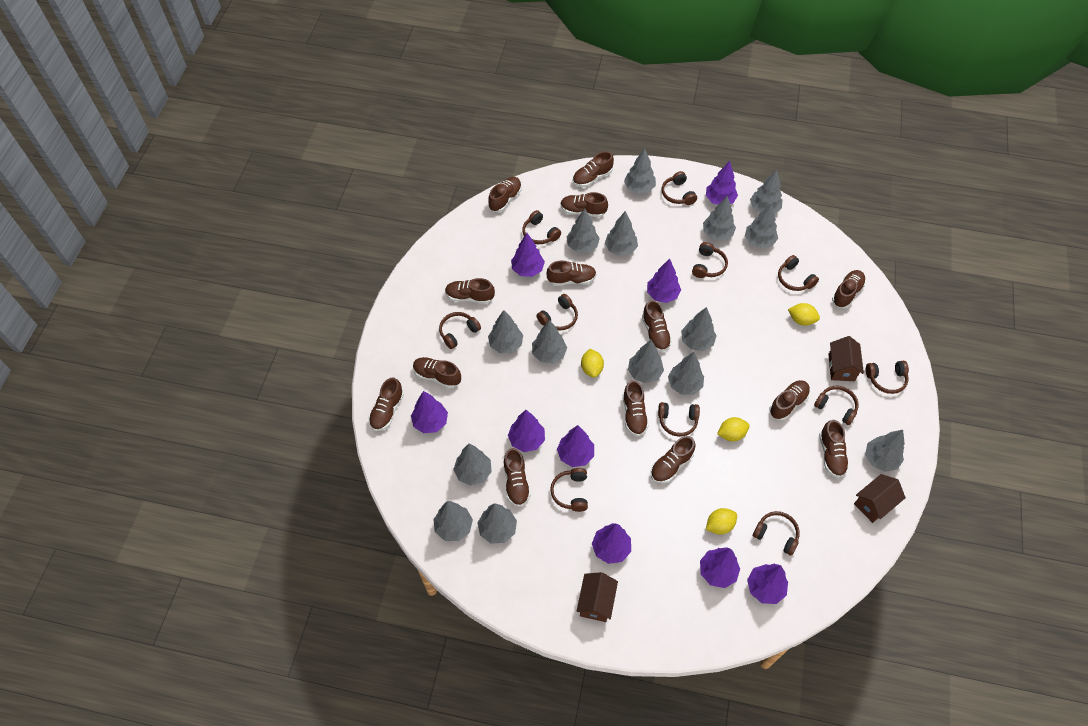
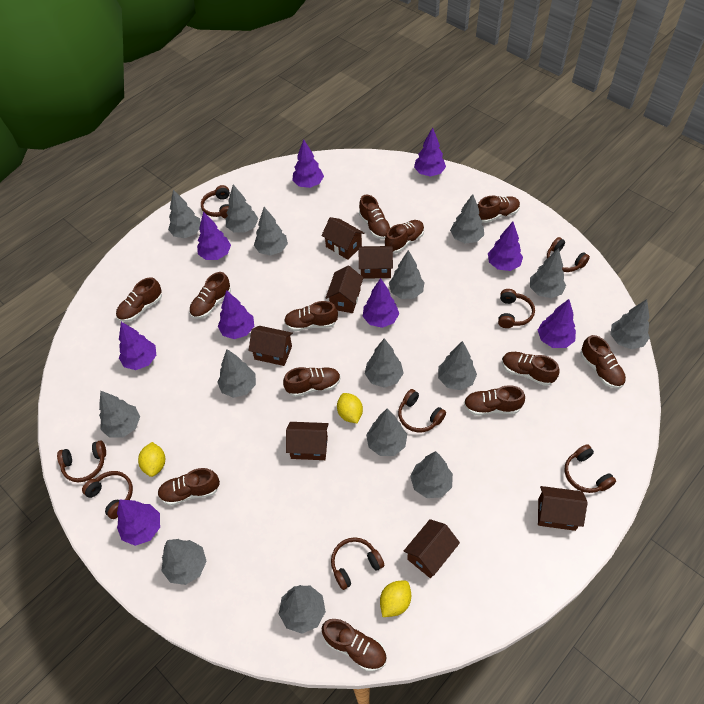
brown headphones: 11 -> 8
brown house: 3 -> 7
brown shoe: 14 -> 12
yellow lemon: 4 -> 3

